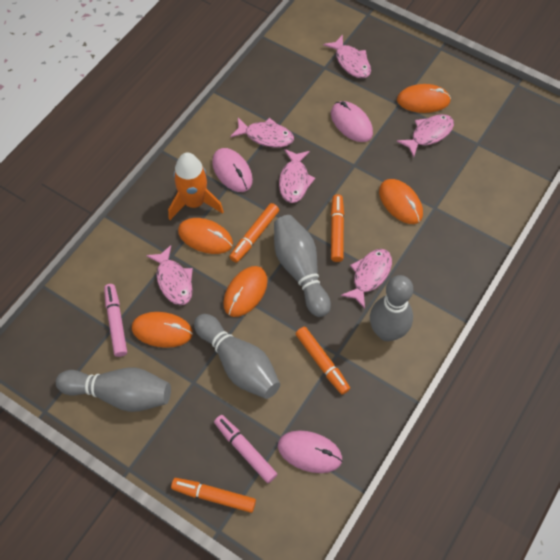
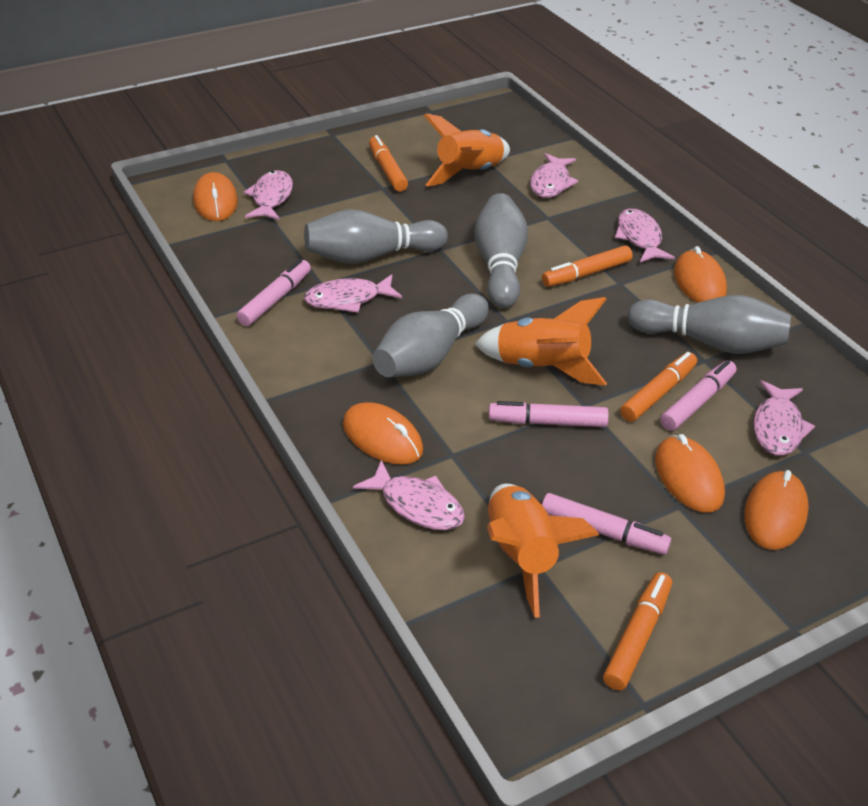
orange rocket: 1 -> 3
pink marker: 2 -> 4
pink mouse: 3 -> 0

